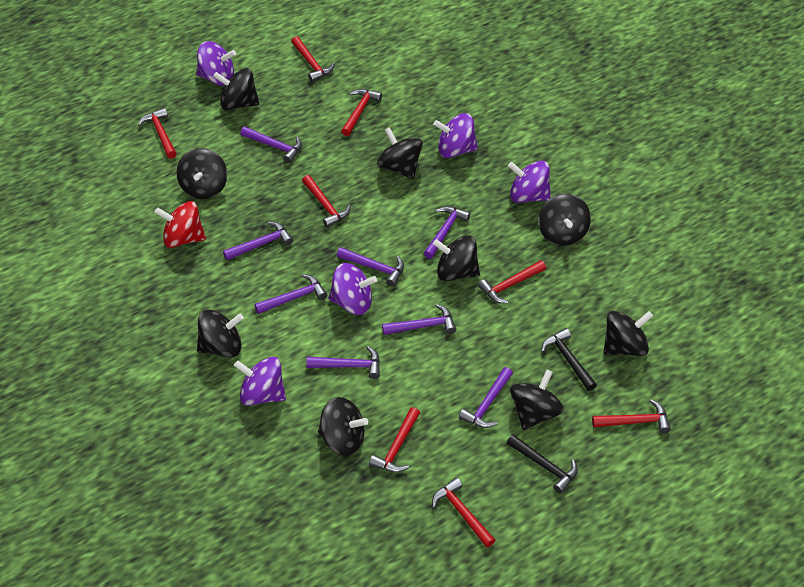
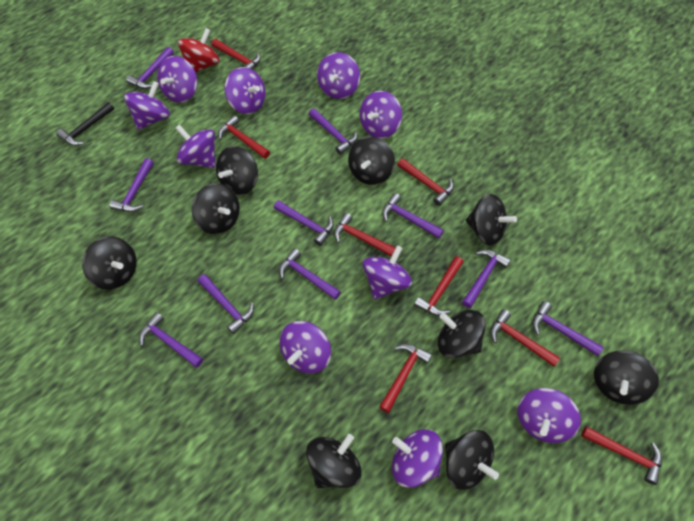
black hammer: 2 -> 1
purple hammer: 8 -> 10
purple spinning top: 5 -> 10

